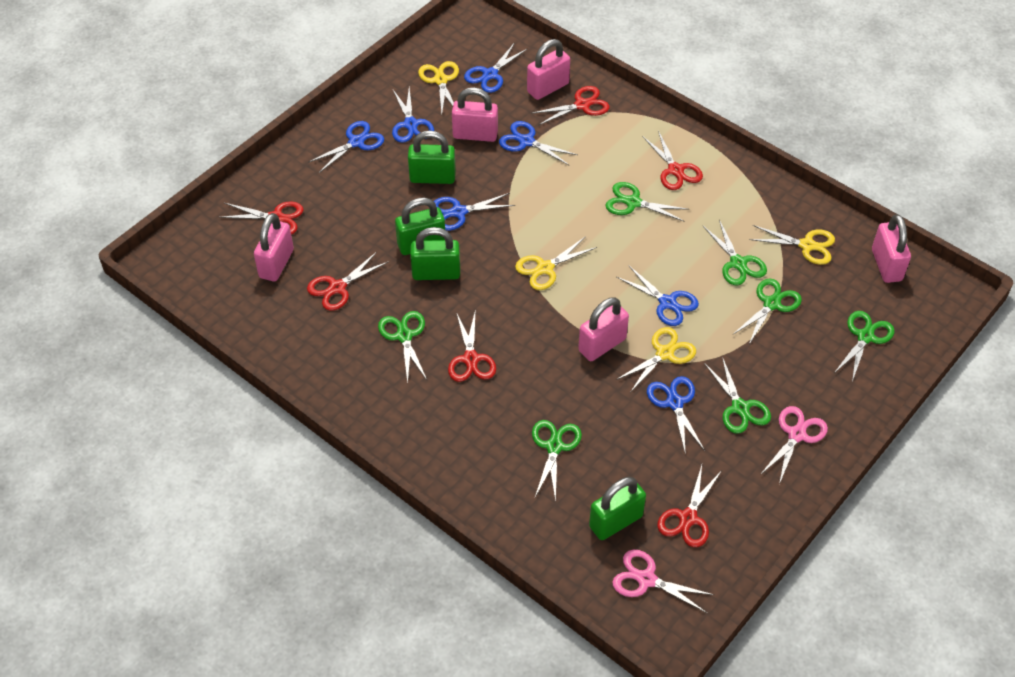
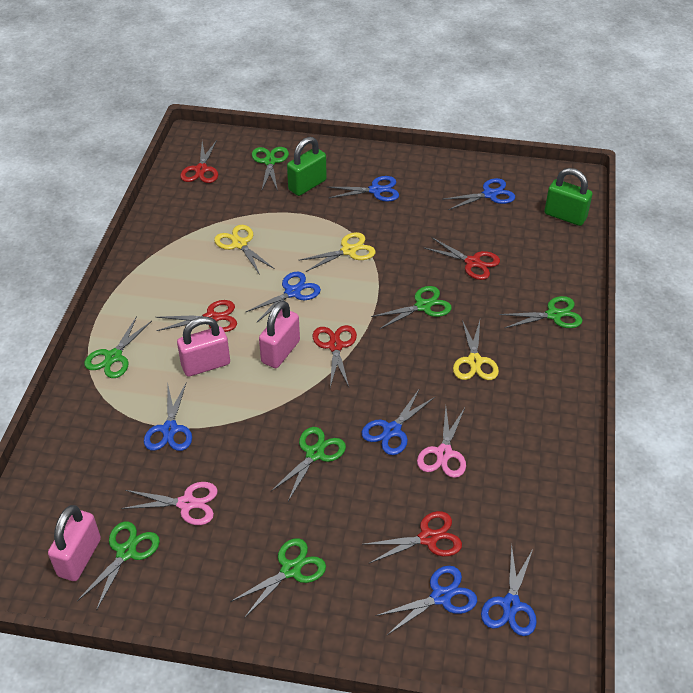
green padlock: 4 -> 2
pink padlock: 5 -> 3
red scissors: 6 -> 5
yellow scissors: 4 -> 3

